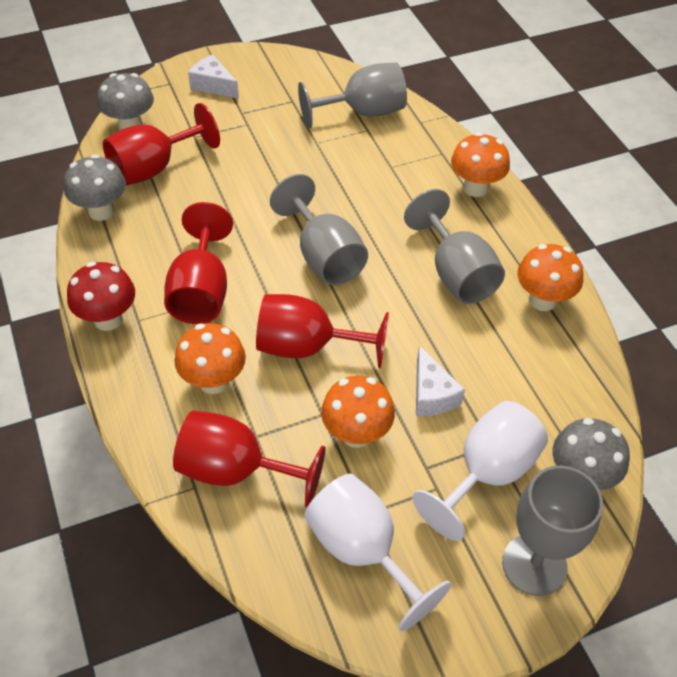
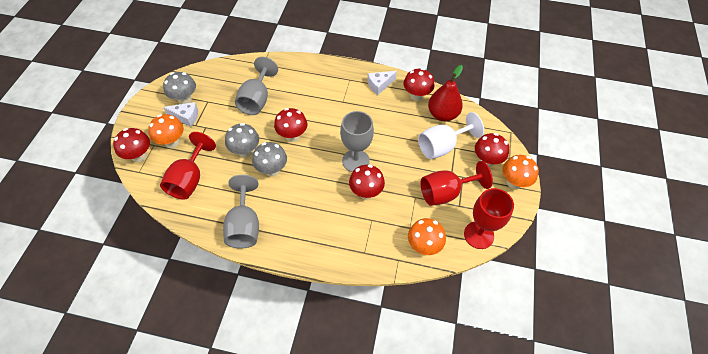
grey goblet: 4 -> 3
orange mushroom: 4 -> 3
red goblet: 4 -> 3
red mushroom: 1 -> 5
red pear: 0 -> 1
white goblet: 2 -> 1

